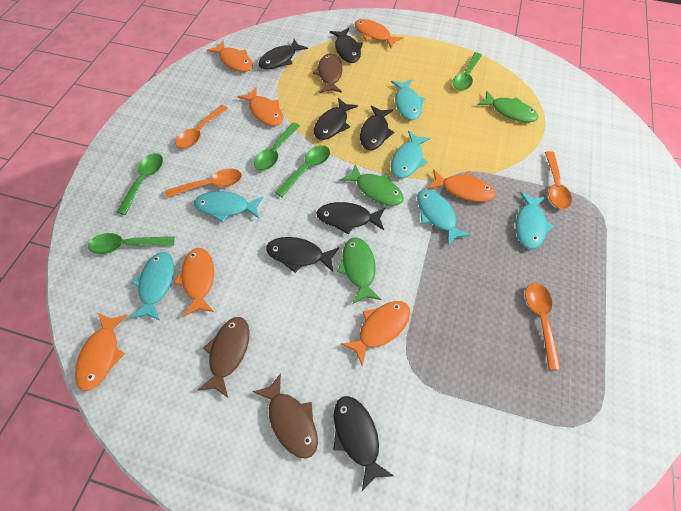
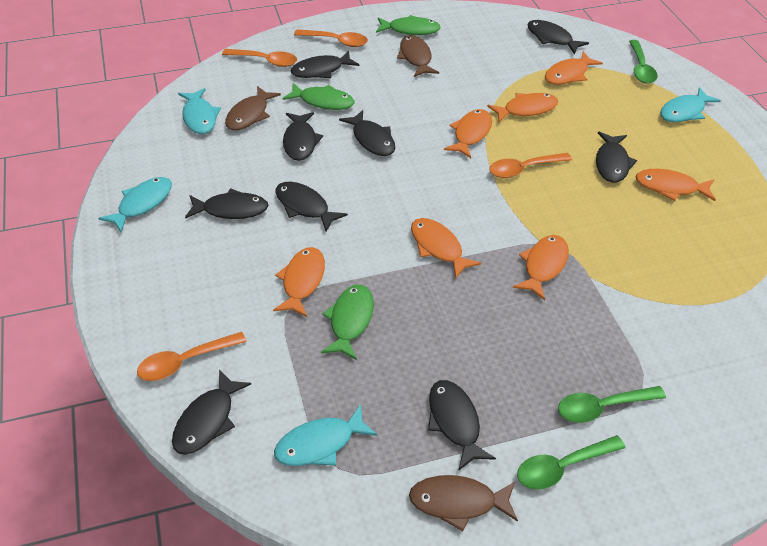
black fish: 7 -> 9
green spoon: 5 -> 3
turquoise fish: 6 -> 4

